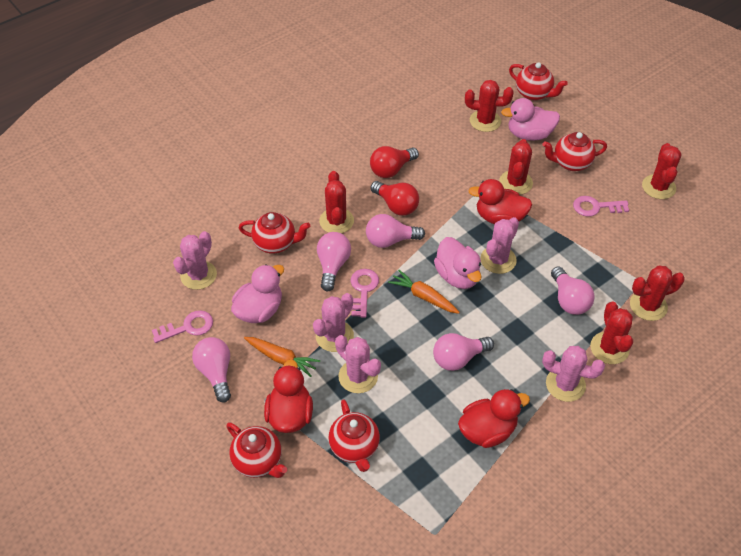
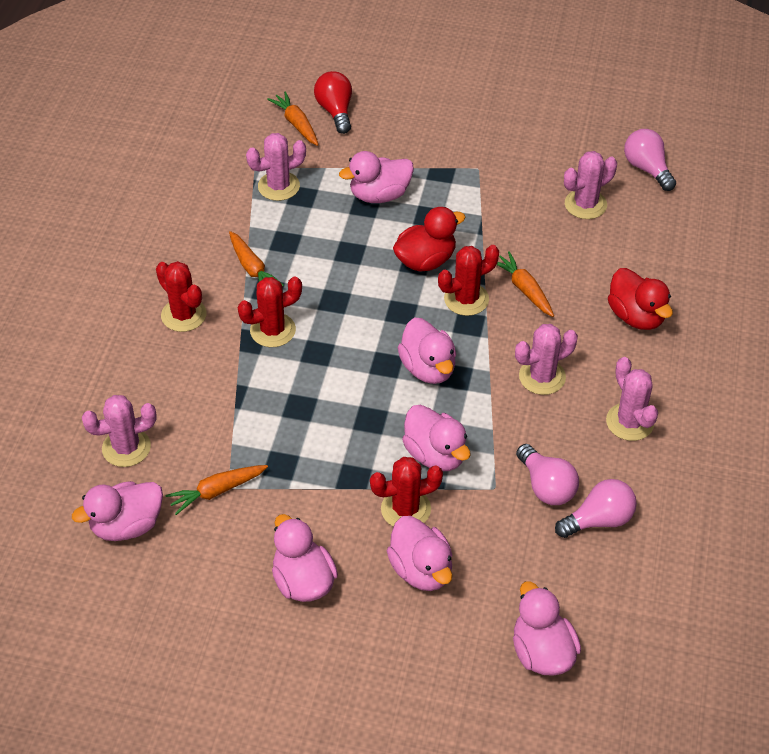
orange carrot: 2 -> 4
pink duck: 3 -> 7
pink key: 3 -> 0
pink light bulb: 5 -> 3
red cactus: 6 -> 4
red duck: 3 -> 2
red light bulb: 2 -> 1
red teapot: 5 -> 0

